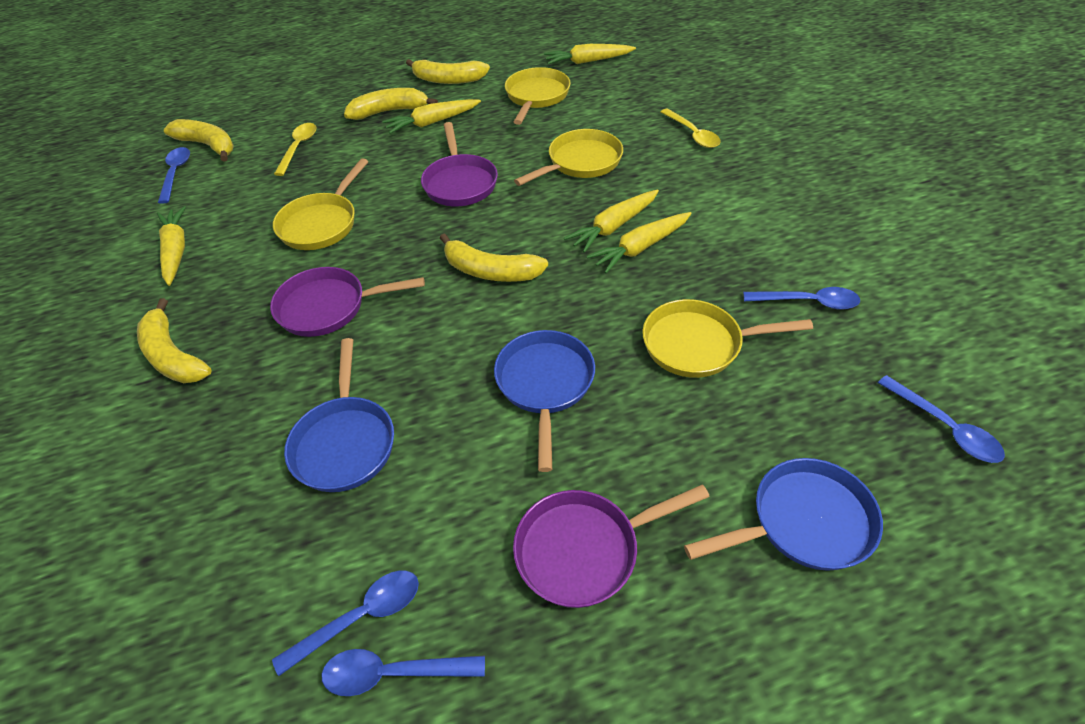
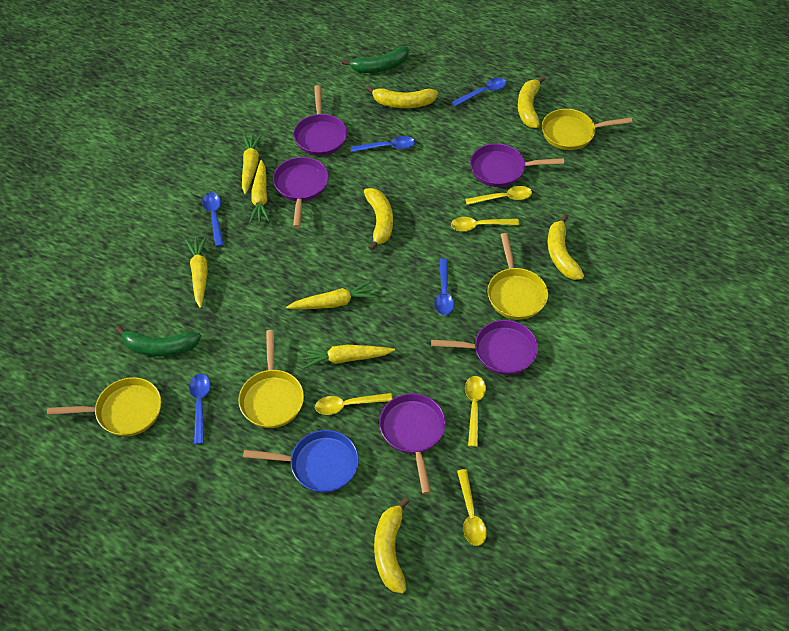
blue pan: 3 -> 1
green banana: 0 -> 2
purple pan: 3 -> 5
yellow spoon: 2 -> 5

